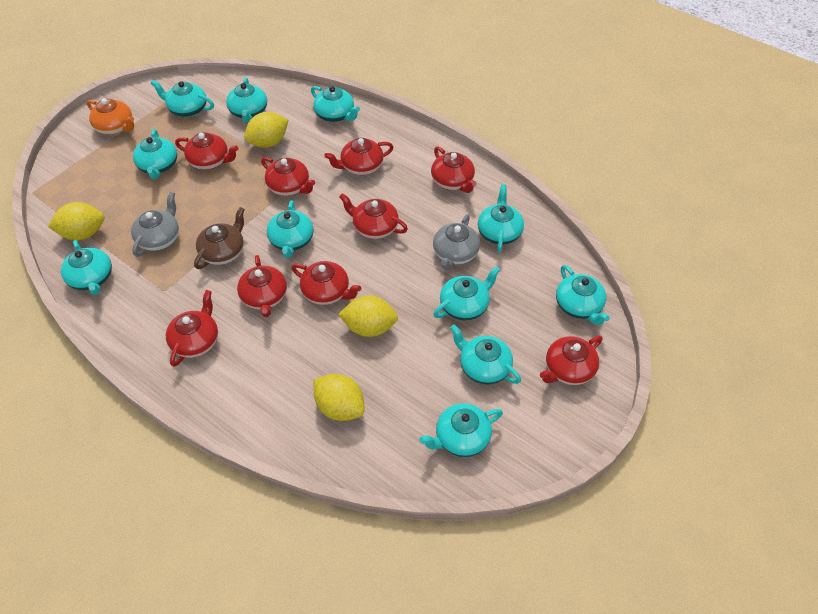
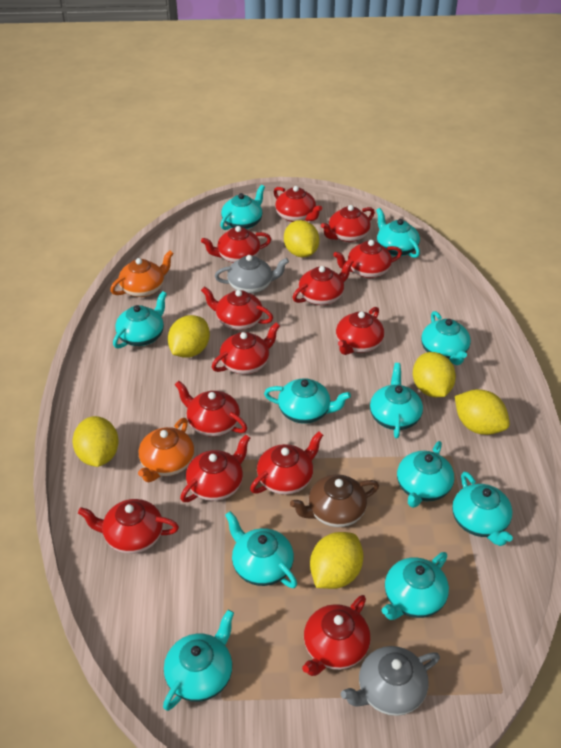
orange teapot: 1 -> 2
red teapot: 9 -> 13
yellow lemon: 4 -> 6

